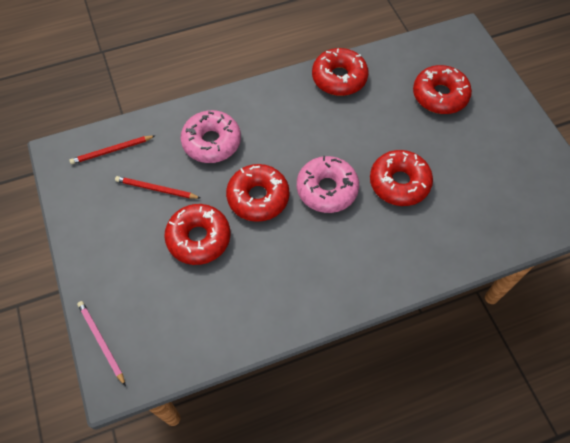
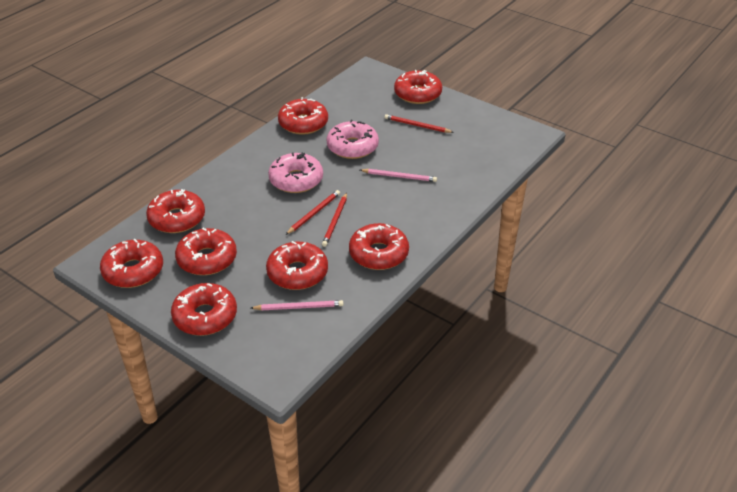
pink pencil: 1 -> 2
red donut: 5 -> 8
red pencil: 2 -> 3

